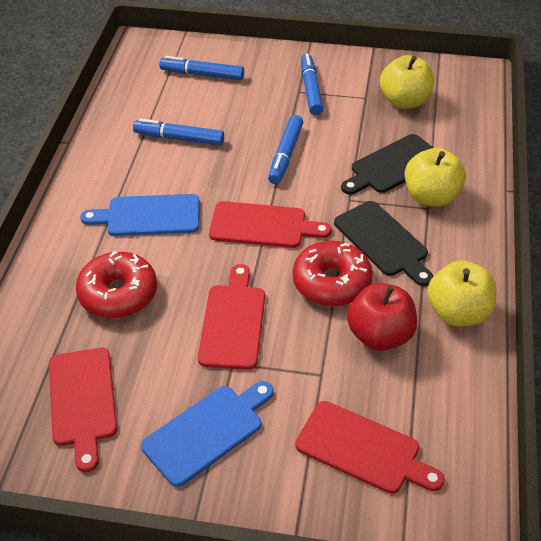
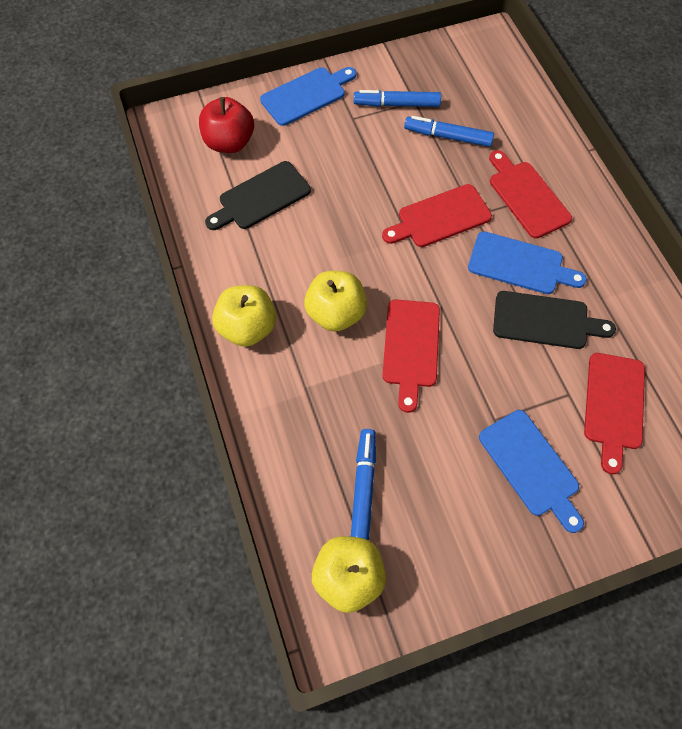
blue cutting board: 2 -> 3
blue marker: 4 -> 3
red donut: 2 -> 0

